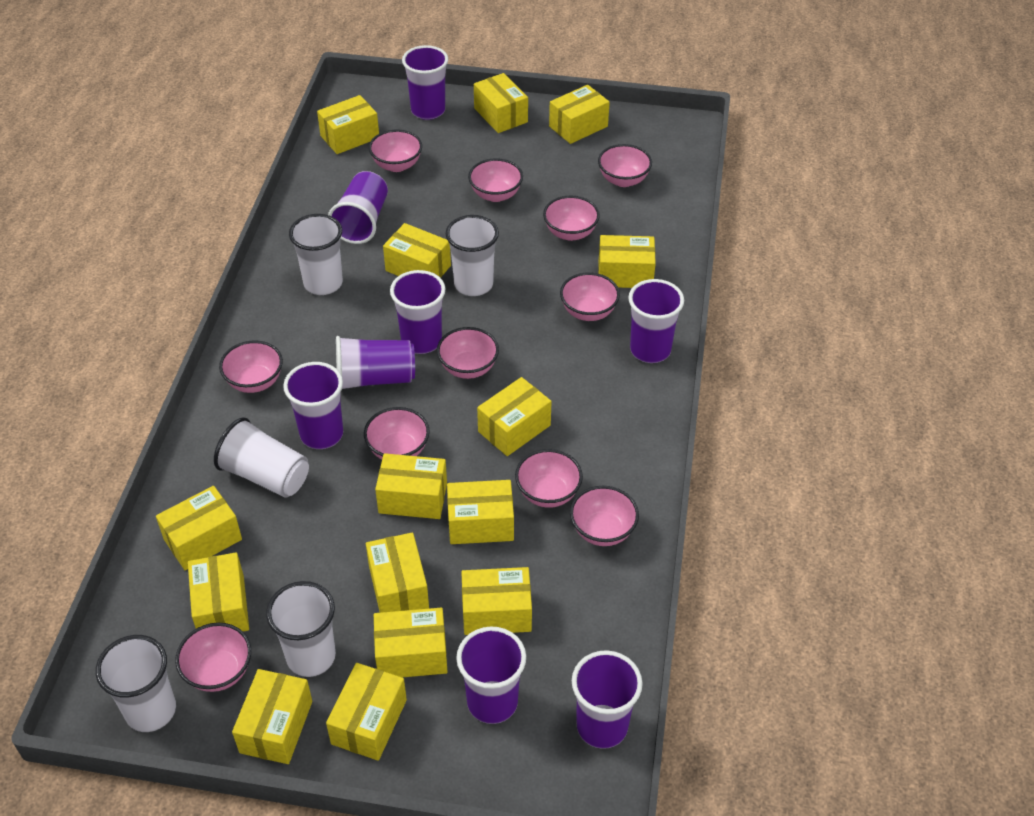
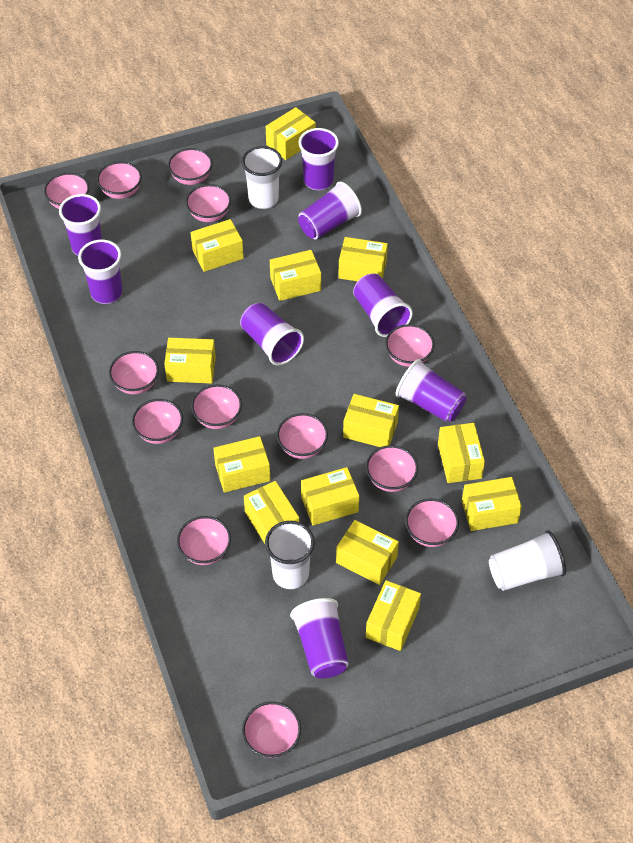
pink bowl: 11 -> 13
white cup: 5 -> 3
yellow box: 15 -> 13

